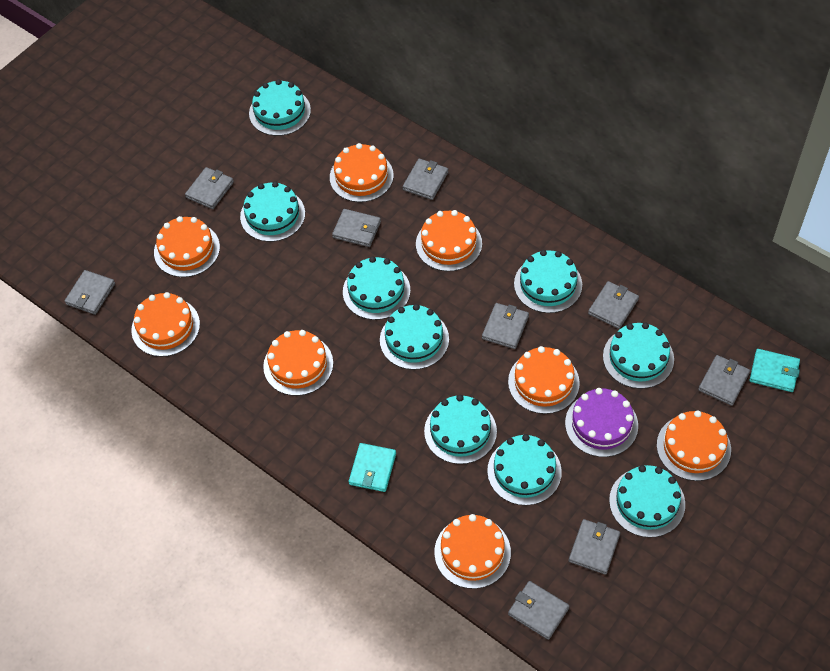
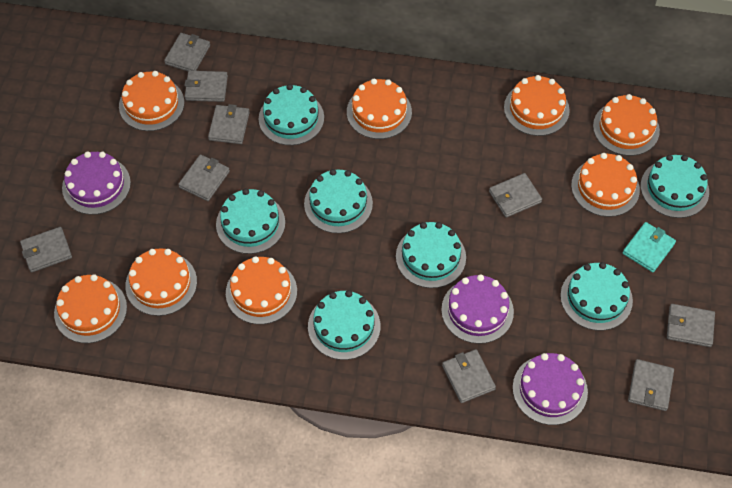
purple cake: 1 -> 3
turquoise cake: 9 -> 7
turquoise wallet: 2 -> 1

